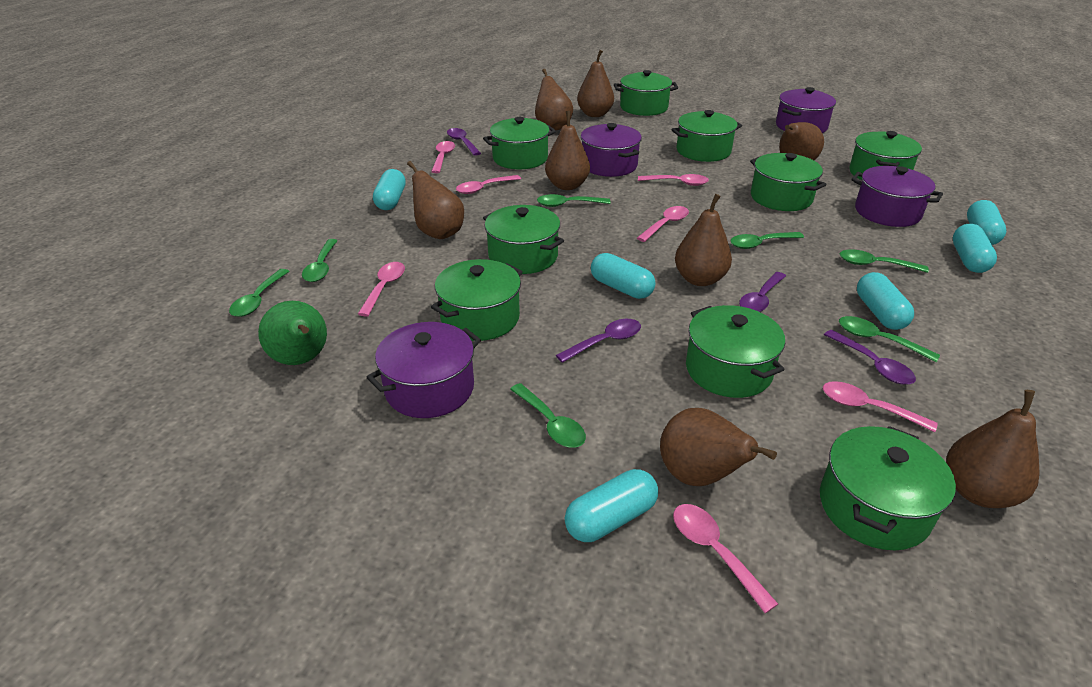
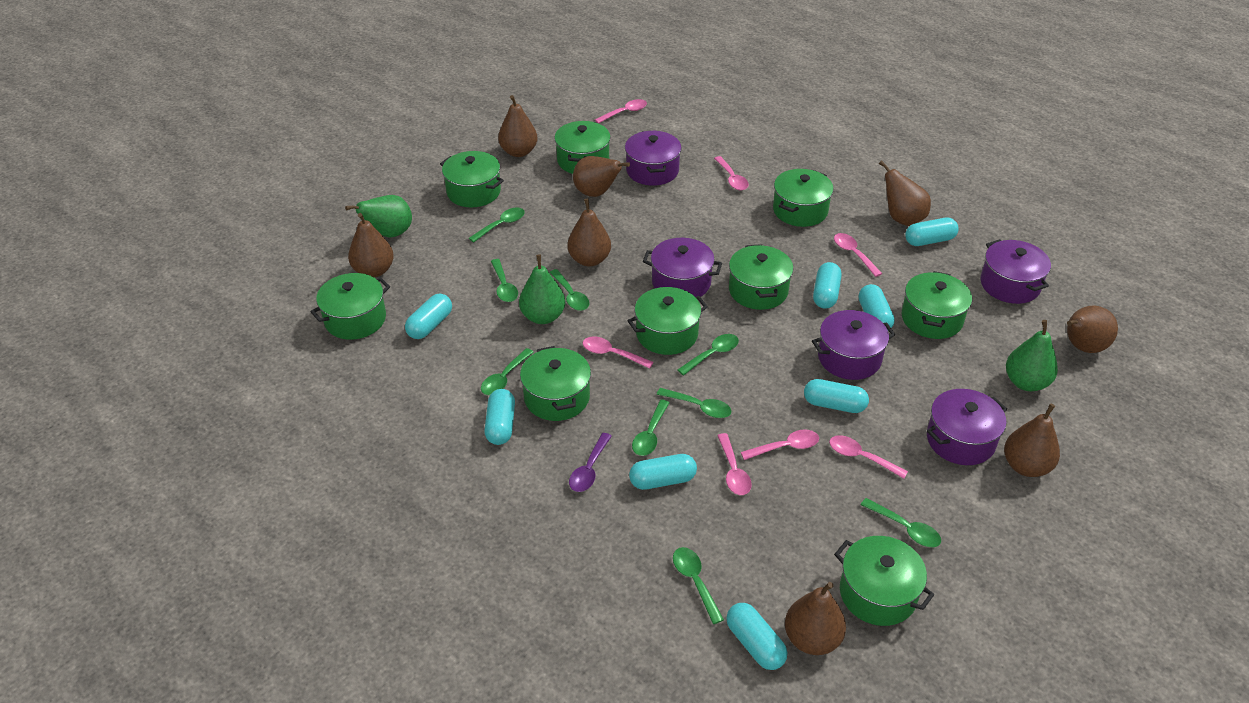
green pear: 1 -> 3
green spoon: 7 -> 9
purple pot: 4 -> 5
purple spoon: 4 -> 1
turquoise capsule: 6 -> 8

